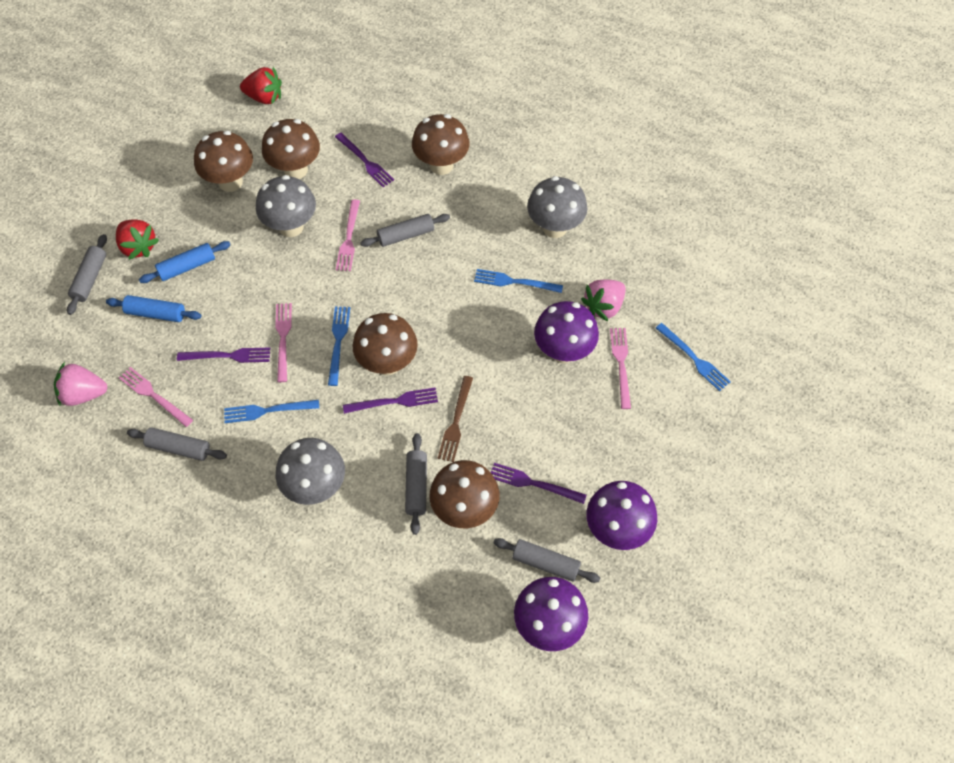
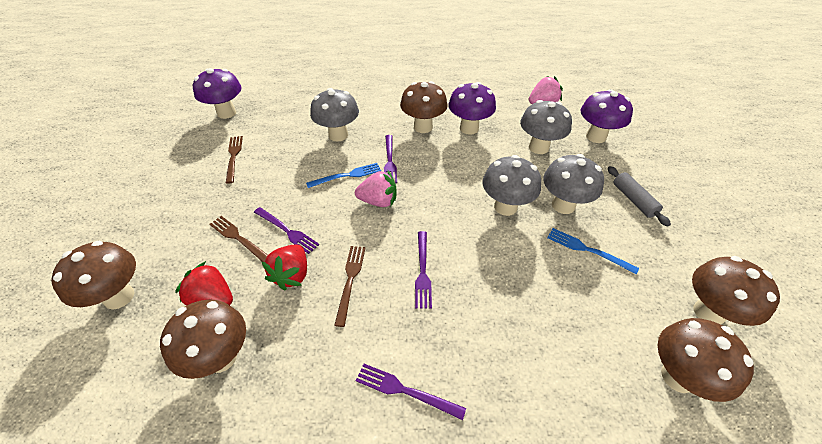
blue fork: 4 -> 2
blue rolling pin: 2 -> 0
brown fork: 1 -> 3
grey mushroom: 3 -> 4
grey rolling pin: 5 -> 1
pink fork: 4 -> 0

